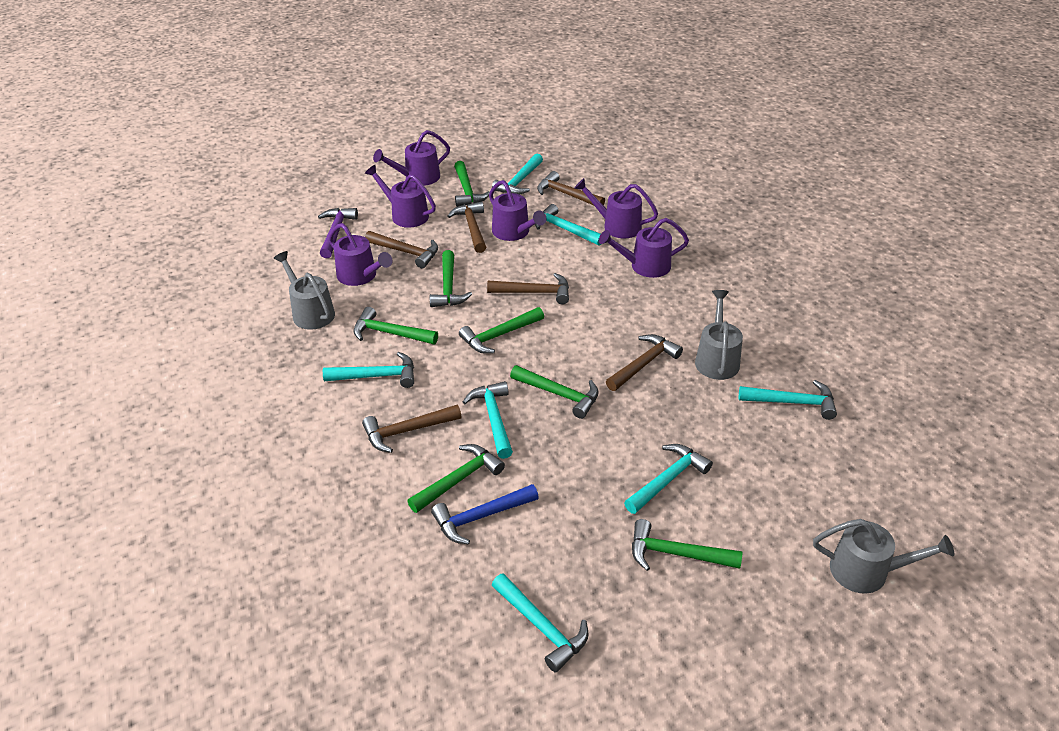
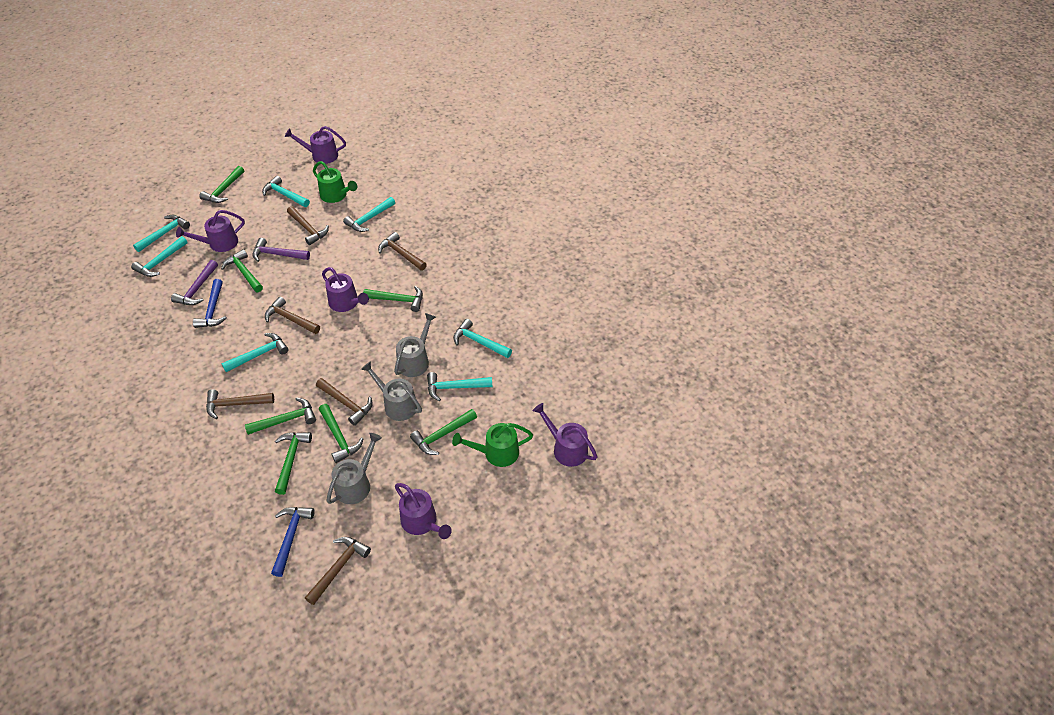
blue hammer: 1 -> 2
green watering can: 0 -> 2
purple hammer: 1 -> 2
purple watering can: 6 -> 5

